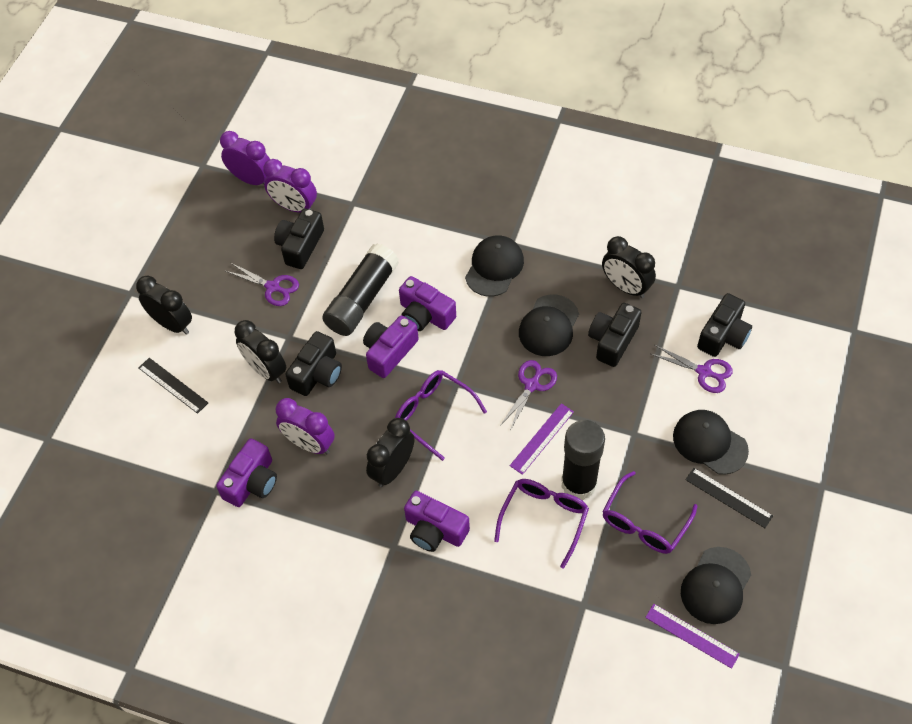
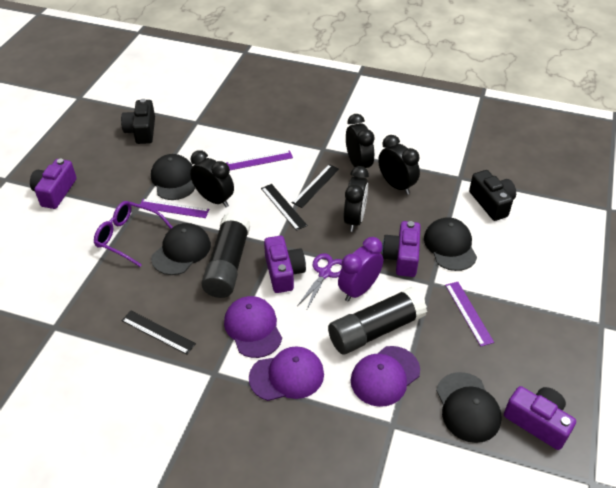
black camera: 4 -> 2
black ruler: 2 -> 3
purple cap: 0 -> 3
purple clock: 3 -> 1
purple glasses: 3 -> 1
purple ruler: 2 -> 3
purple scissors: 3 -> 1

